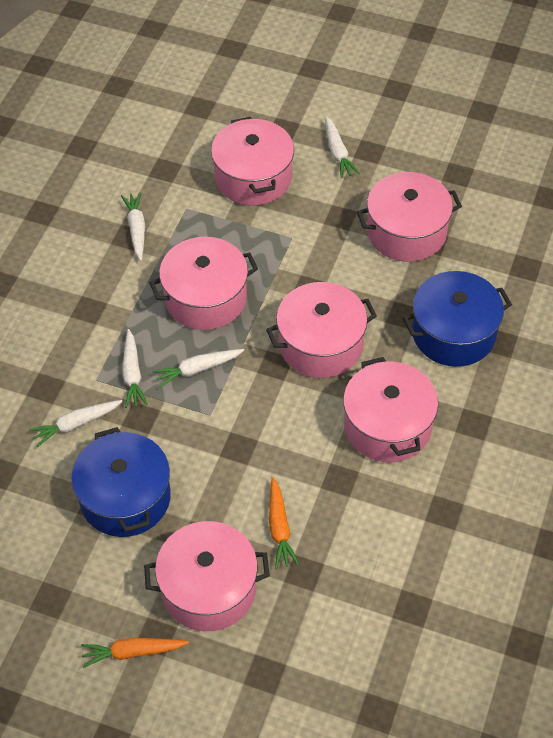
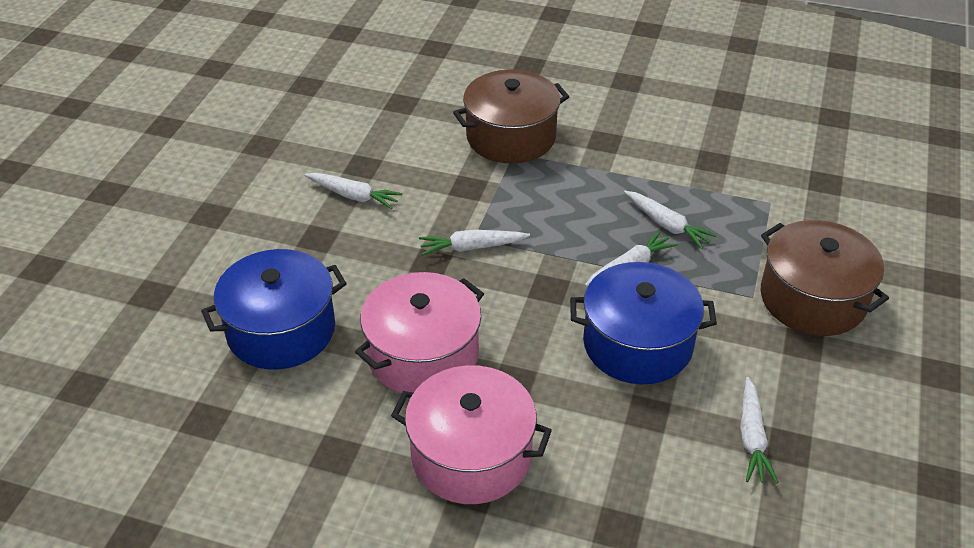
brown pot: 0 -> 2
orange carrot: 2 -> 0
pink pot: 6 -> 2

